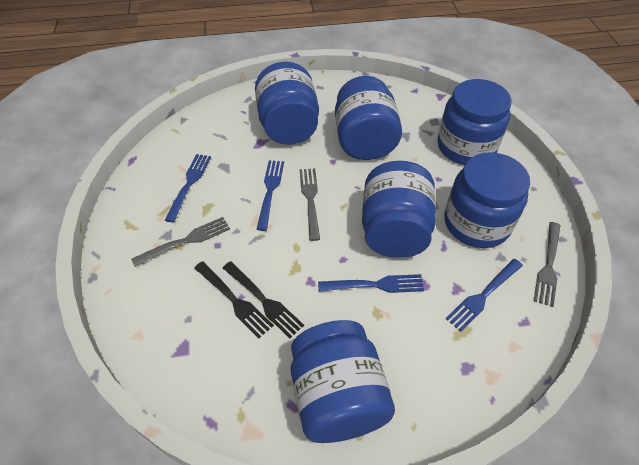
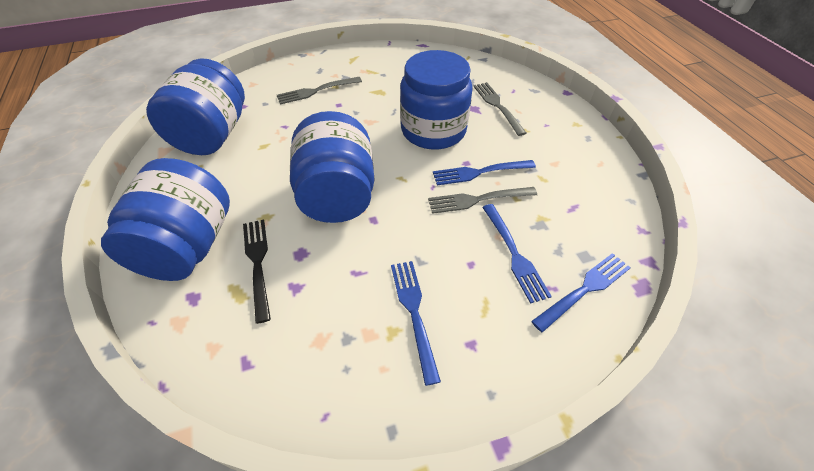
black fork: 2 -> 1
blue jar: 6 -> 4

